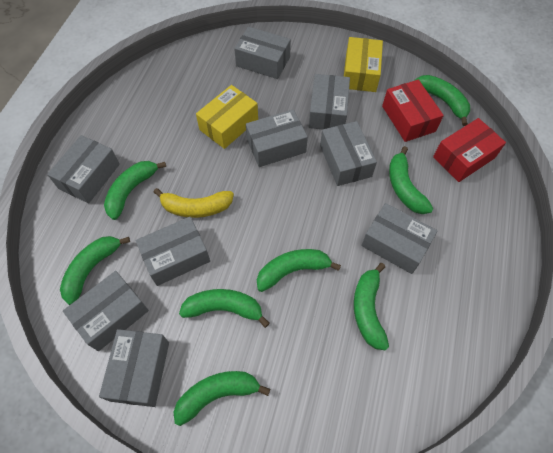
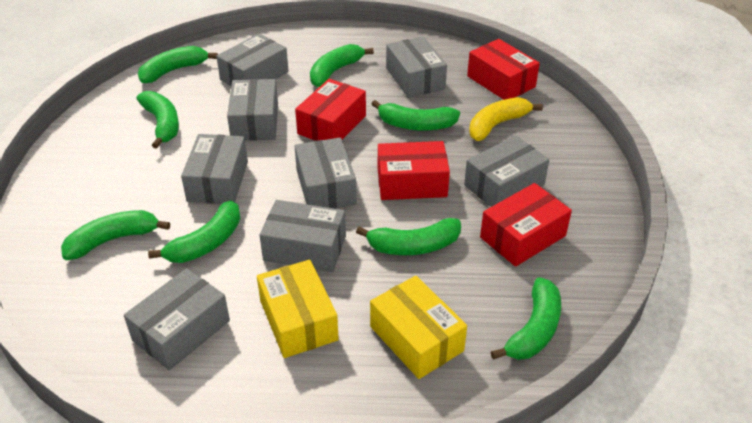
grey box: 9 -> 8
red box: 2 -> 4

